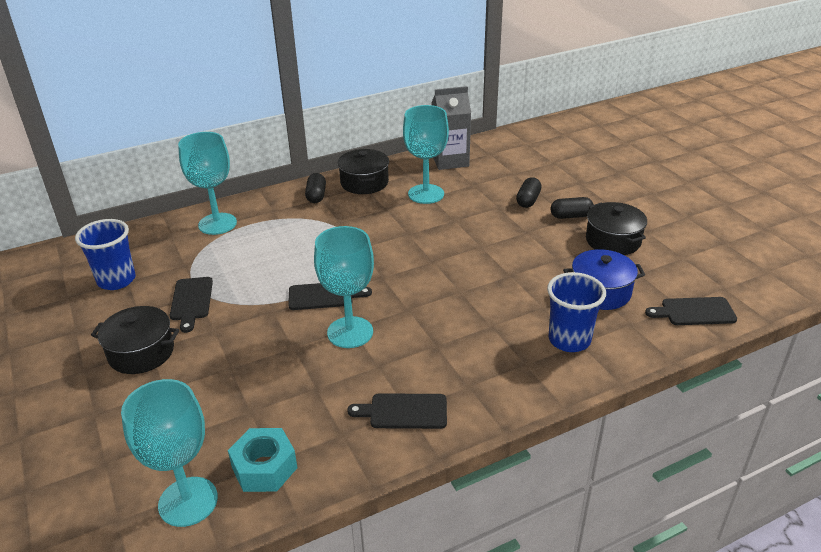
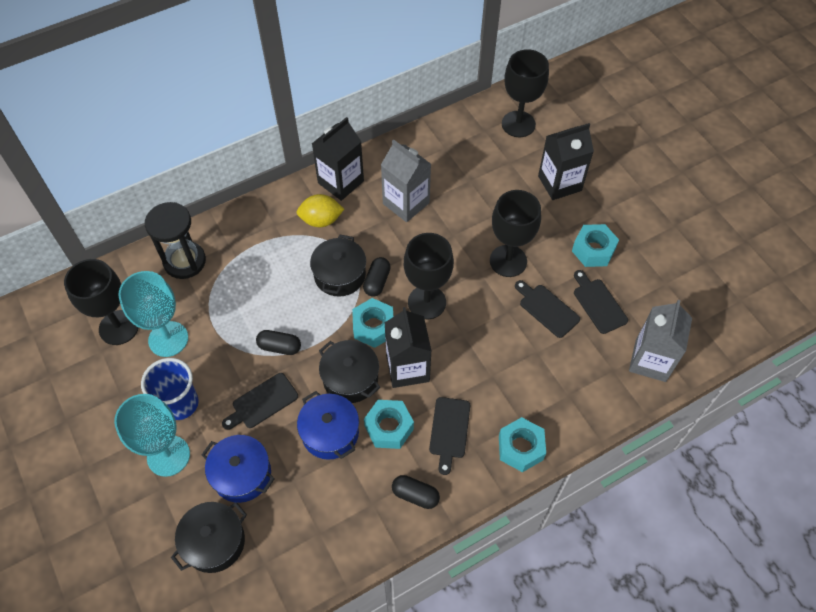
black carton: 0 -> 3
black goblet: 0 -> 4
black hourglass: 0 -> 1
blue cup: 2 -> 1
blue pot: 1 -> 2
grey carton: 1 -> 2
turquoise goblet: 4 -> 2
turquoise nut: 1 -> 4
yellow lemon: 0 -> 1

